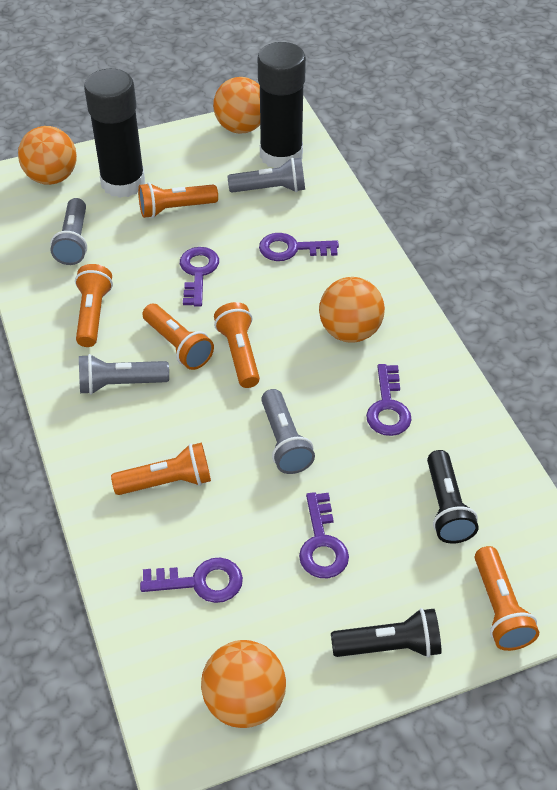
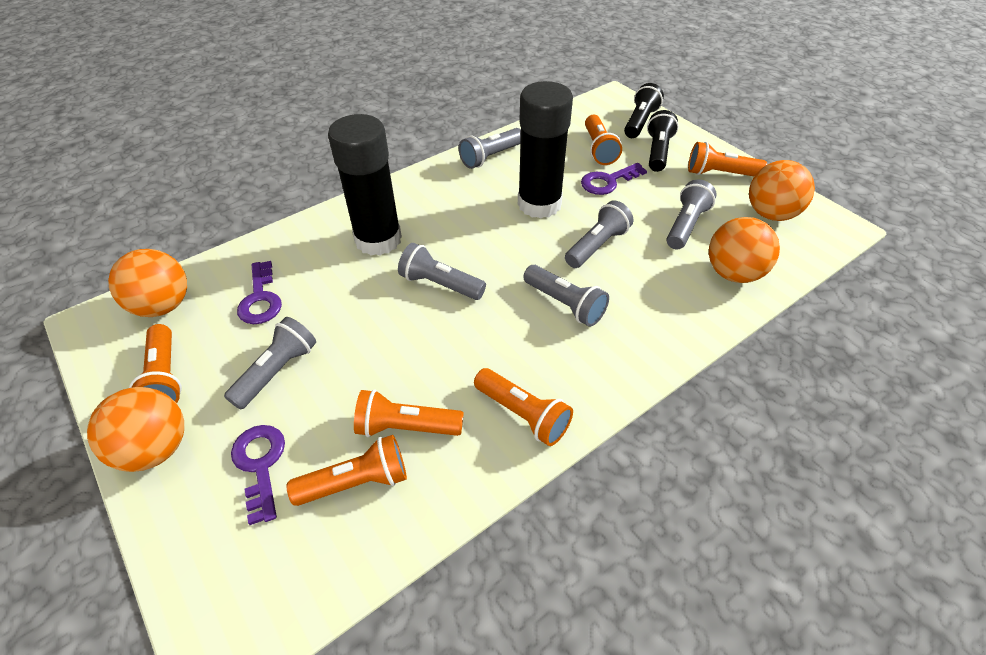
grey flashlight: 4 -> 6
purple key: 5 -> 3

